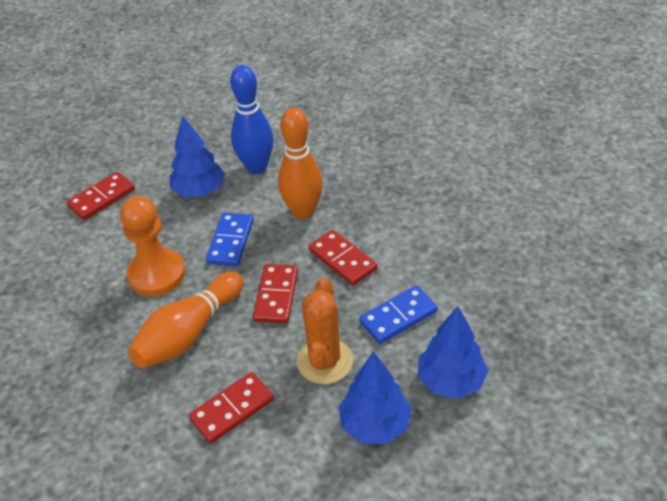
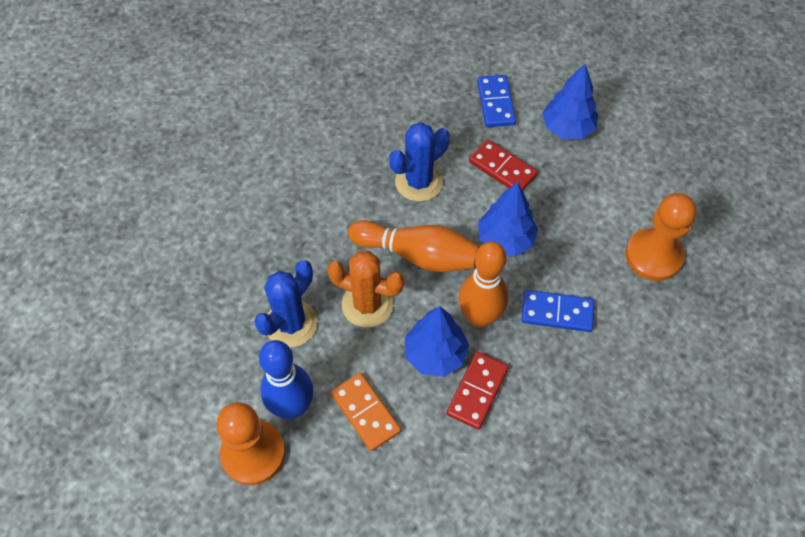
blue cactus: 0 -> 2
orange domino: 0 -> 1
orange pawn: 1 -> 2
red domino: 4 -> 2

